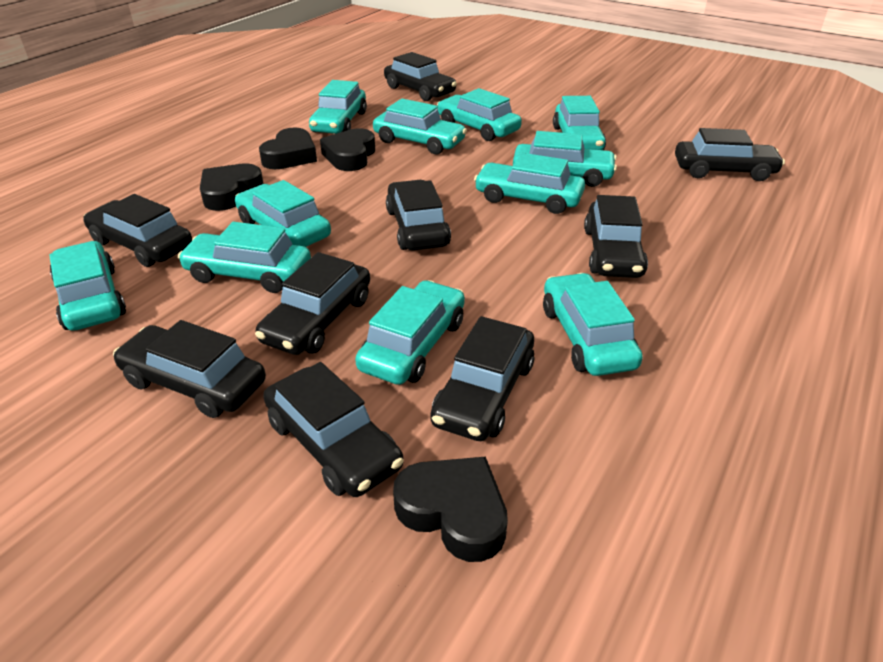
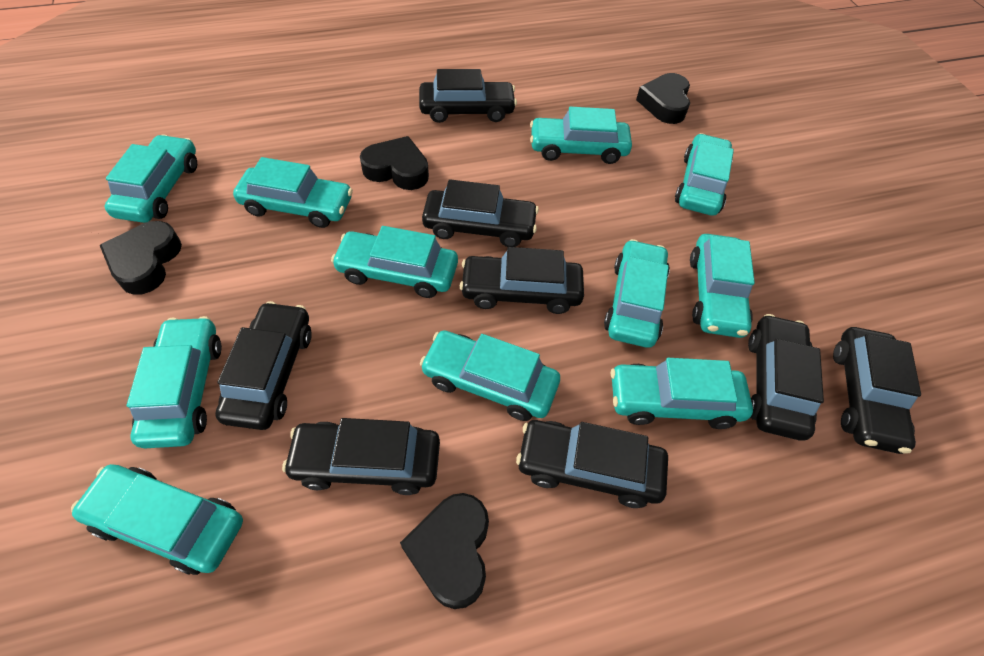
black car: 9 -> 8

